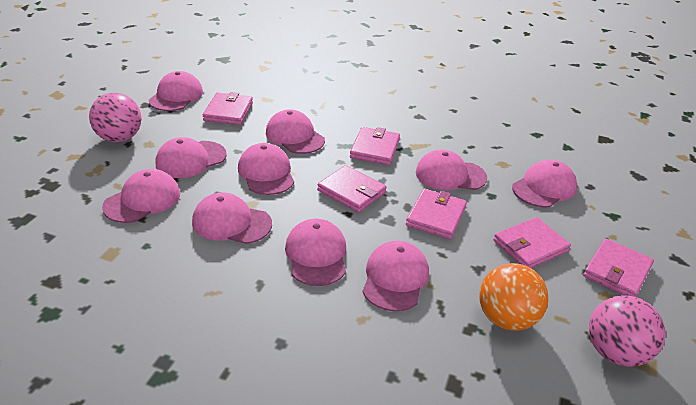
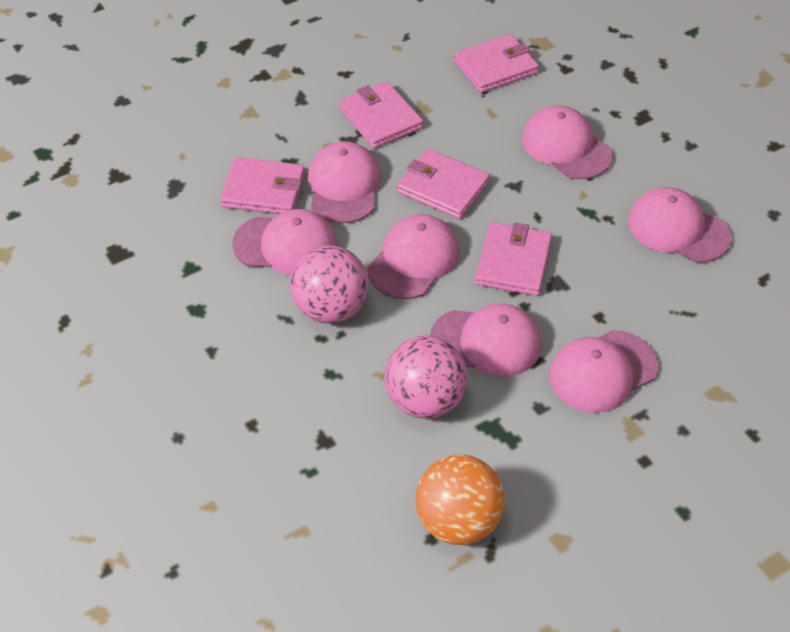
pink cap: 10 -> 7
pink wallet: 6 -> 5

